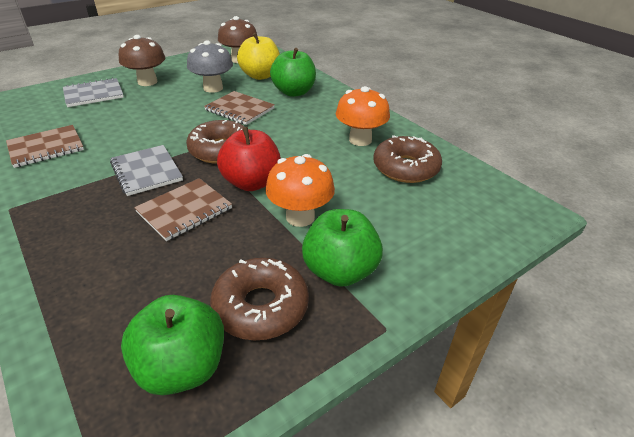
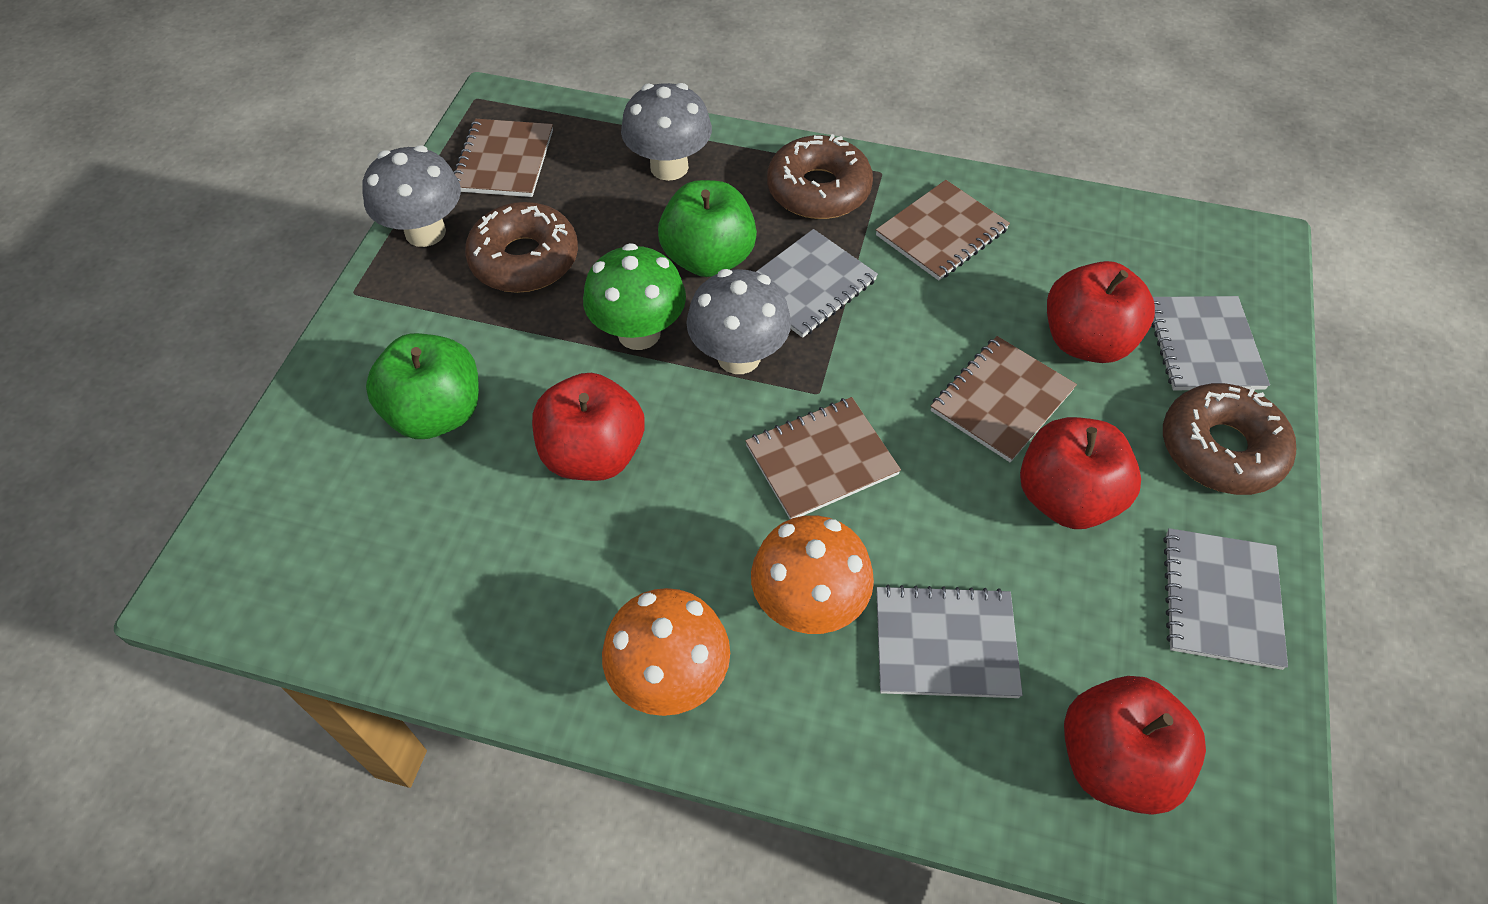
brown mushroom: 2 -> 0
brown notebook: 3 -> 4
green apple: 3 -> 2
green mushroom: 0 -> 1
grey mushroom: 1 -> 3
grey notebook: 2 -> 4
red apple: 1 -> 4
yellow apple: 1 -> 0

